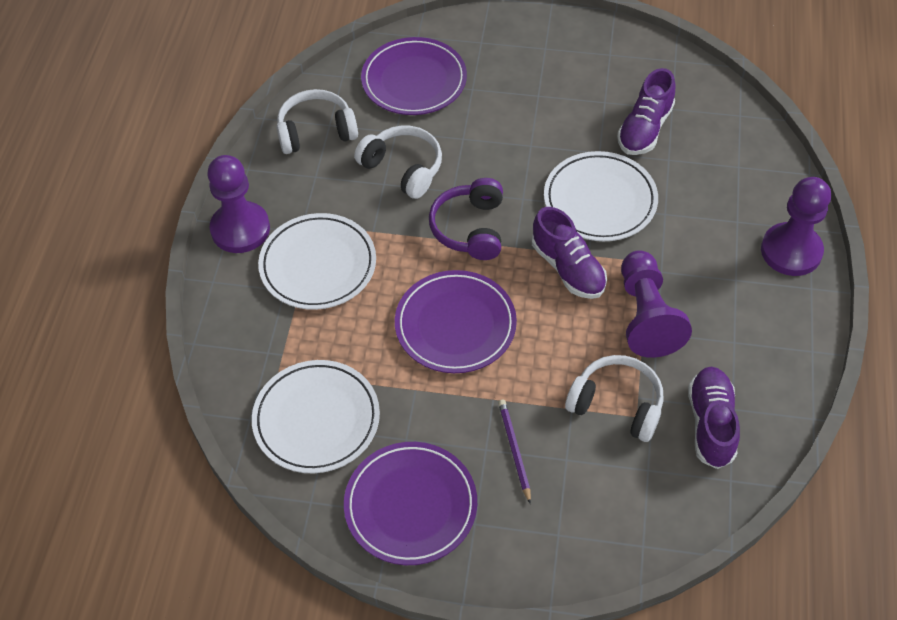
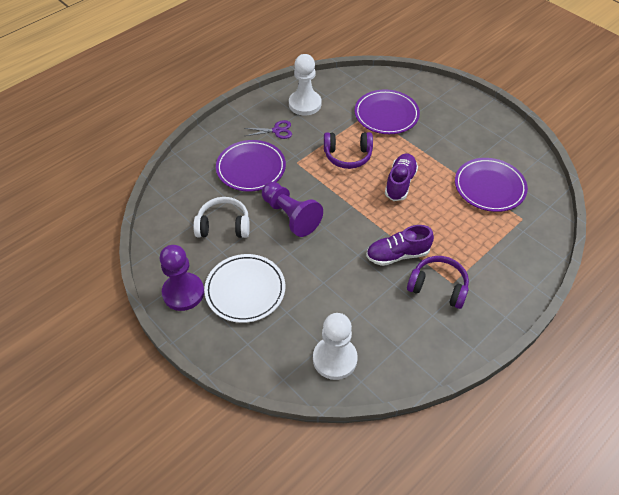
purple headphones: 1 -> 2
purple pawn: 3 -> 2
purple pencil: 1 -> 0
purple scissors: 0 -> 1
purple shoe: 3 -> 2
white headphones: 3 -> 1
white pawn: 0 -> 2
white plate: 3 -> 1

